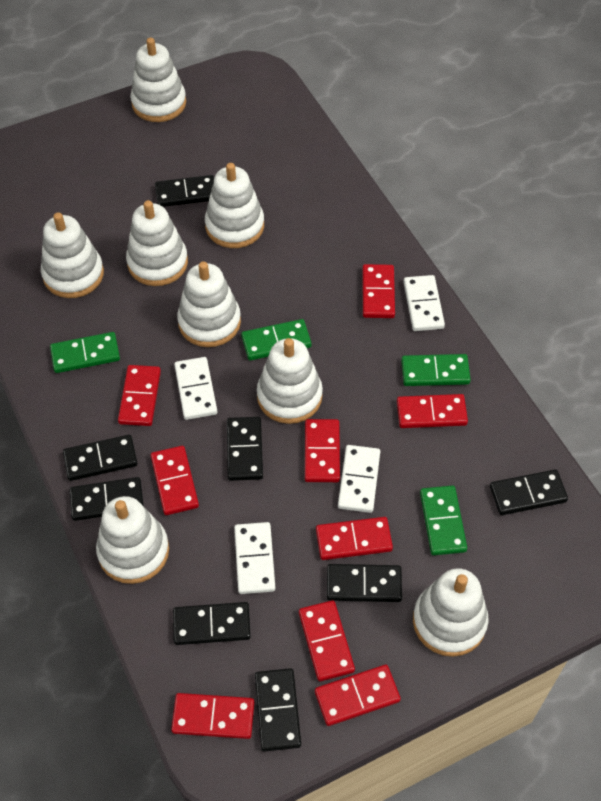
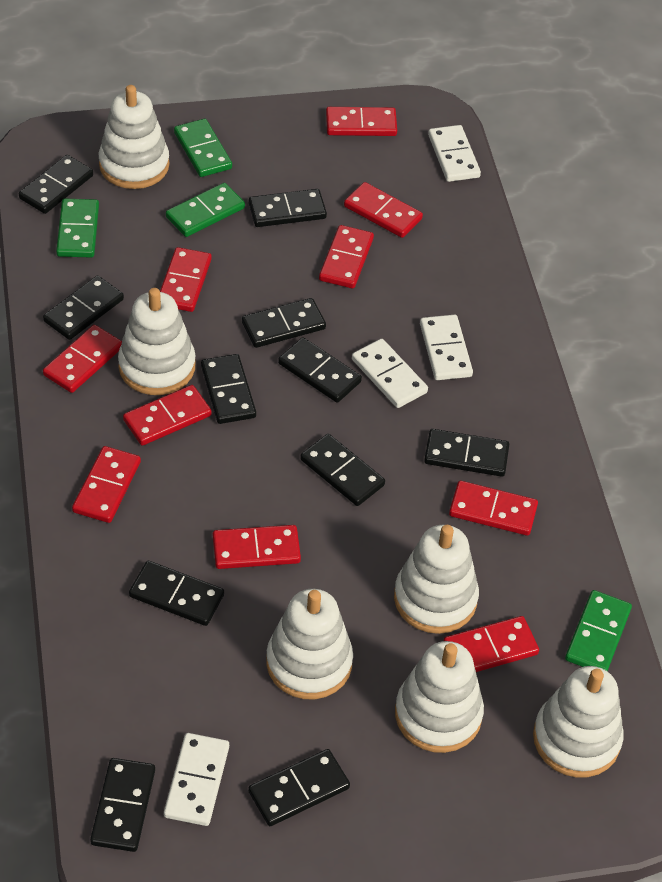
black domino: 8 -> 11
red domino: 9 -> 10
white stacking toy: 8 -> 6

